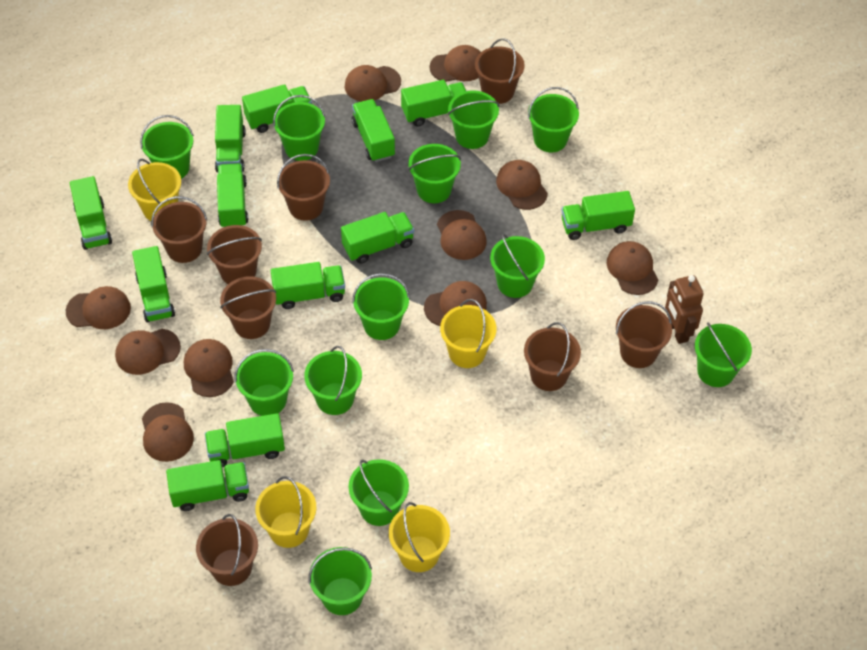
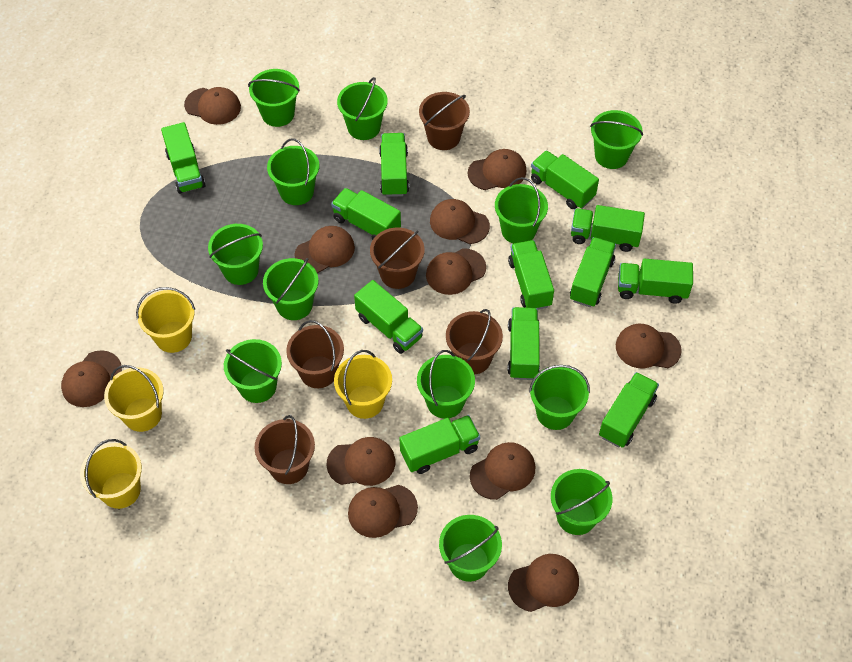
brown bucket: 8 -> 5
brown cap: 10 -> 11
brown robot: 1 -> 0

